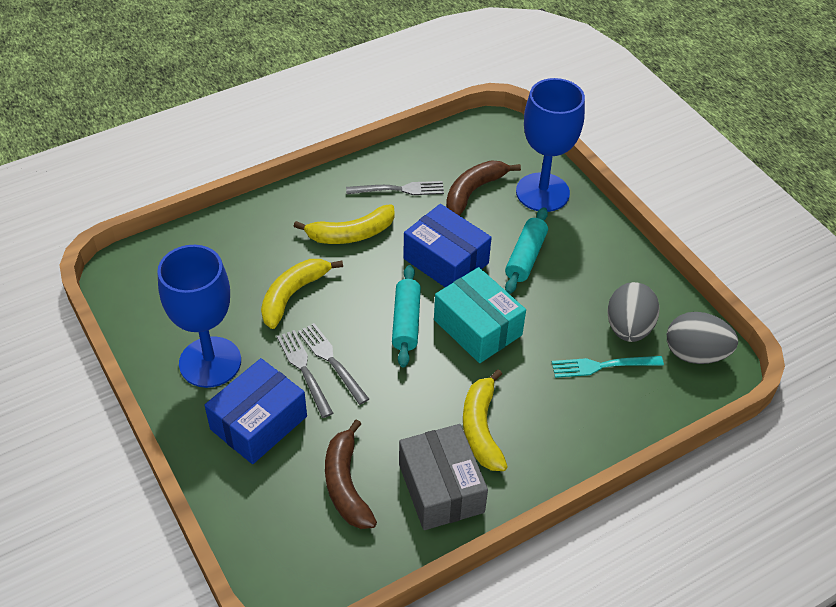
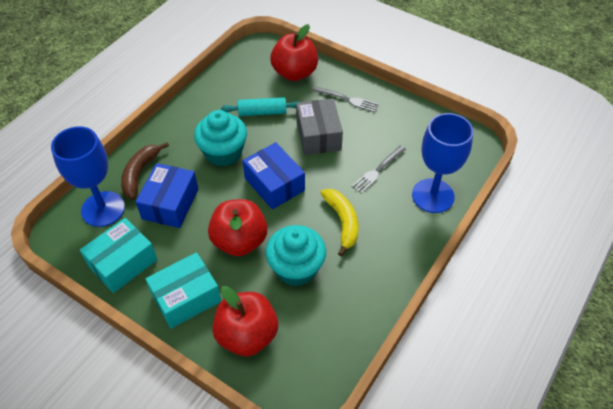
brown banana: 2 -> 1
grey egg: 2 -> 0
grey fork: 3 -> 2
red apple: 0 -> 3
turquoise box: 1 -> 2
turquoise cupcake: 0 -> 2
turquoise fork: 1 -> 0
turquoise rolling pin: 2 -> 1
yellow banana: 3 -> 1

